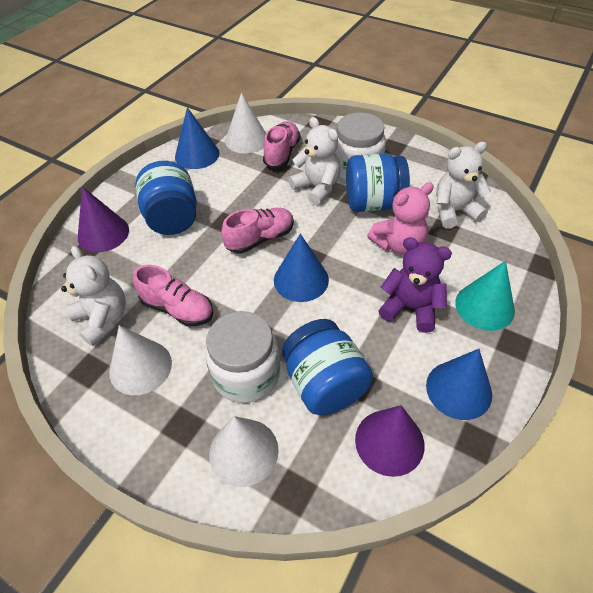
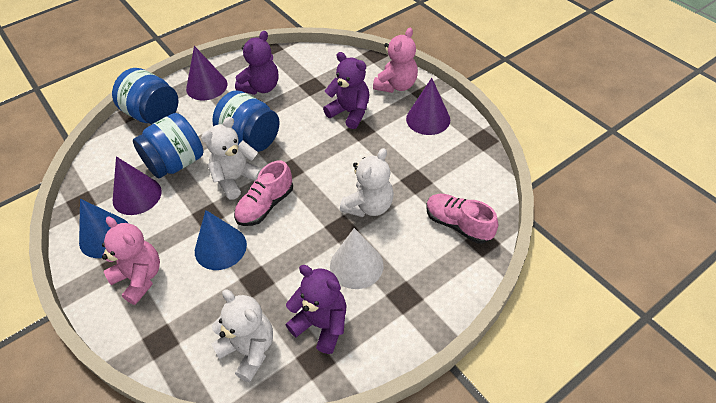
blue cone: 3 -> 2
pink shoe: 3 -> 2
pink teddy bear: 1 -> 2
purple cone: 2 -> 3
purple teddy bear: 1 -> 3
turquoise cone: 1 -> 0
white cone: 3 -> 1
white jar: 2 -> 0

